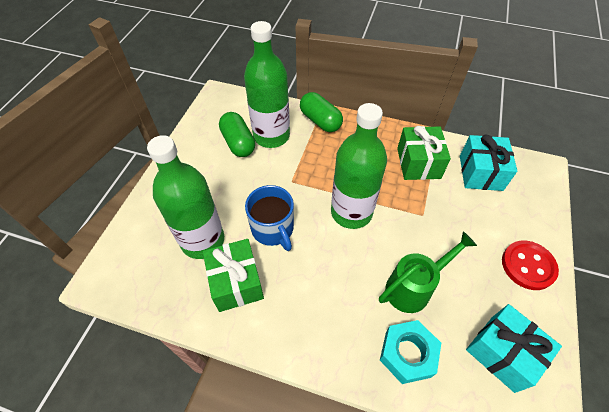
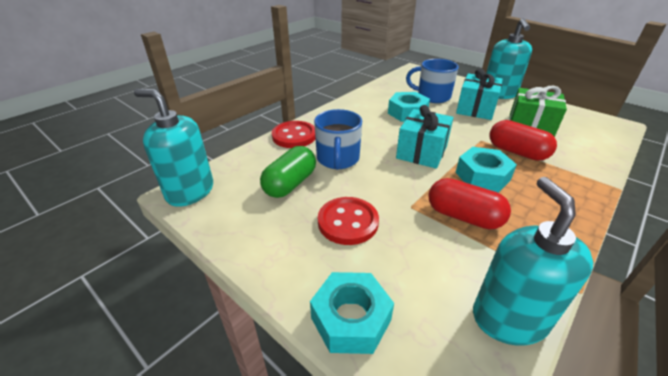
blue mug: 1 -> 2
green bottle: 3 -> 0
green capsule: 2 -> 1
green gift: 2 -> 1
green watering can: 1 -> 0
red button: 1 -> 2
red capsule: 0 -> 2
turquoise nut: 1 -> 3
turquoise soap dispenser: 0 -> 3

